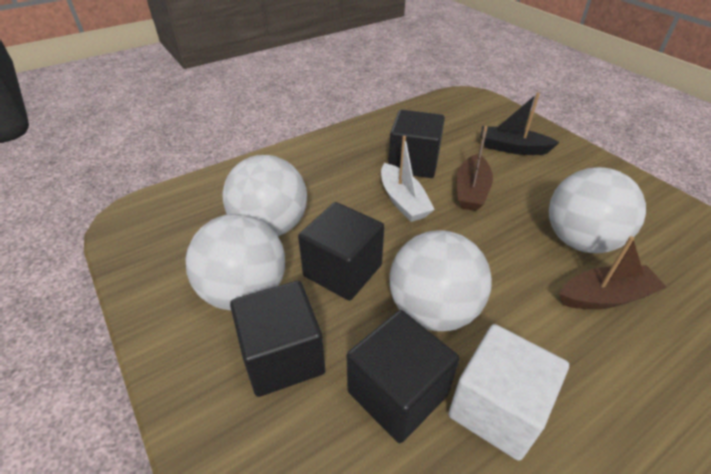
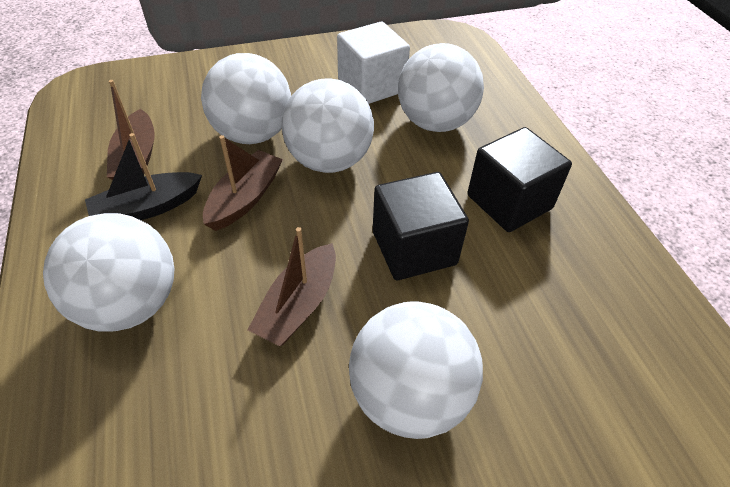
black cube: 4 -> 2
brown boat: 2 -> 3
white ball: 4 -> 5
white boat: 1 -> 0

